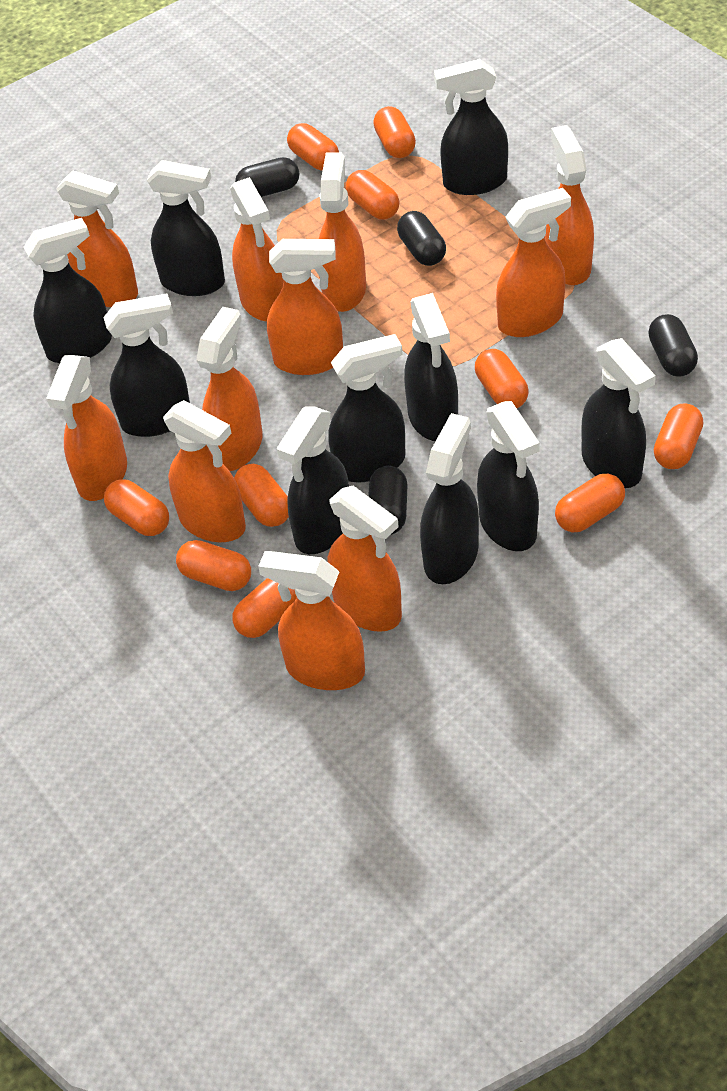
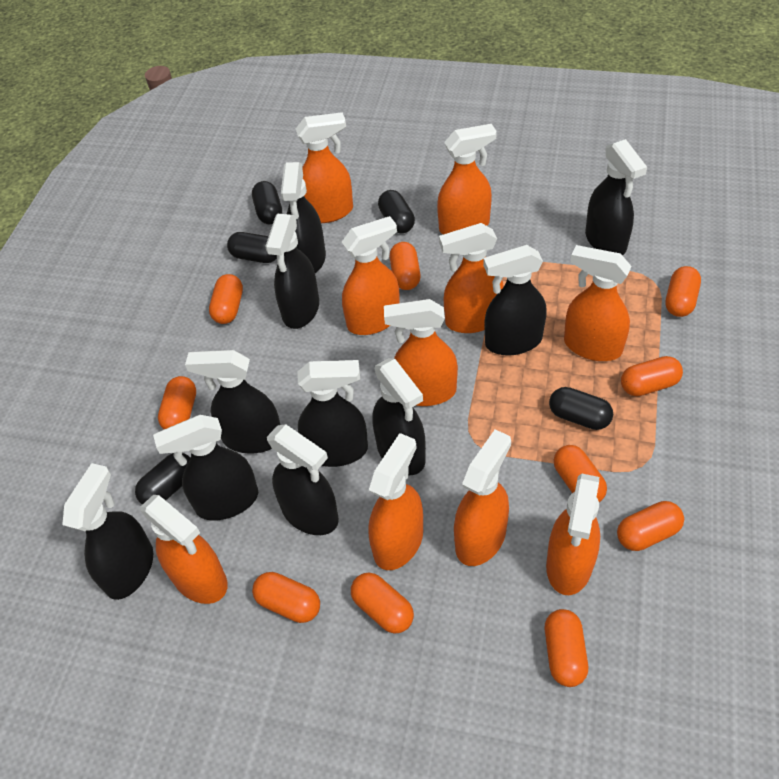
black capsule: 4 -> 5
orange spray bottle: 11 -> 10

